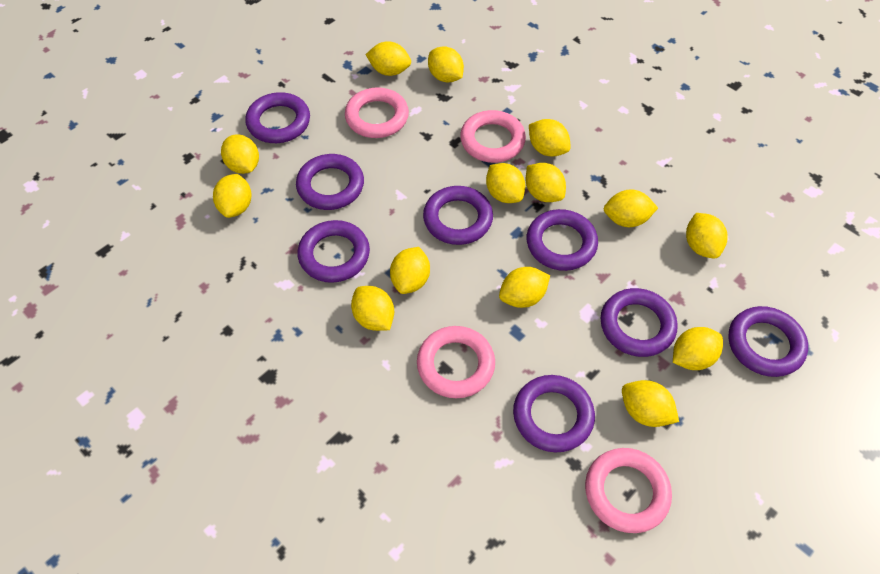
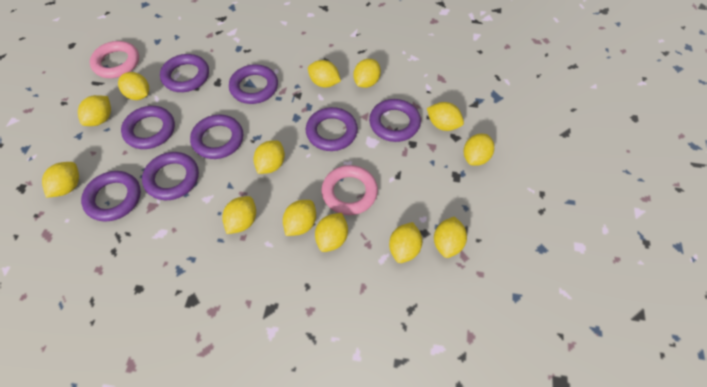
pink ring: 4 -> 2
yellow lemon: 14 -> 13

